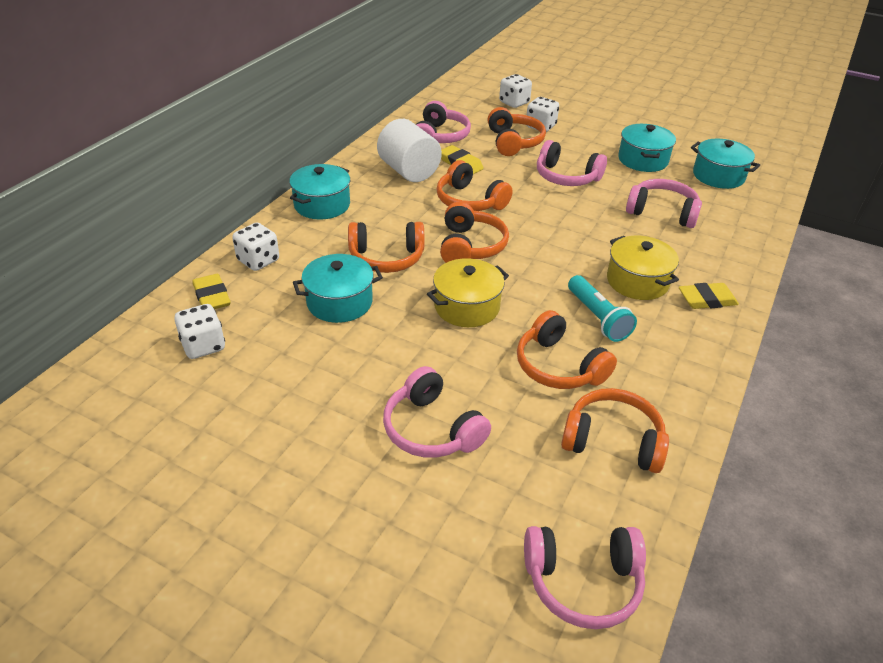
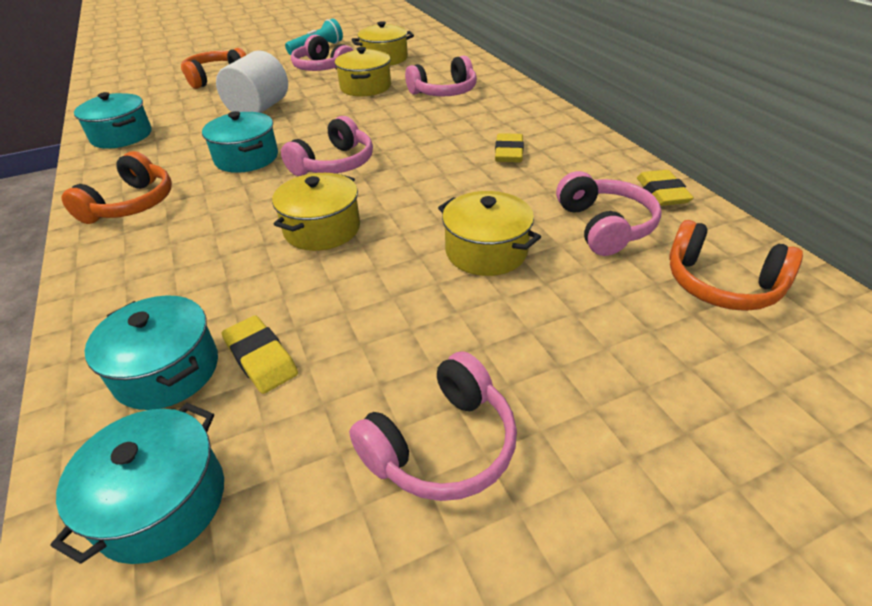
orange headphones: 6 -> 3
white dice: 4 -> 0
yellow pot: 2 -> 4

